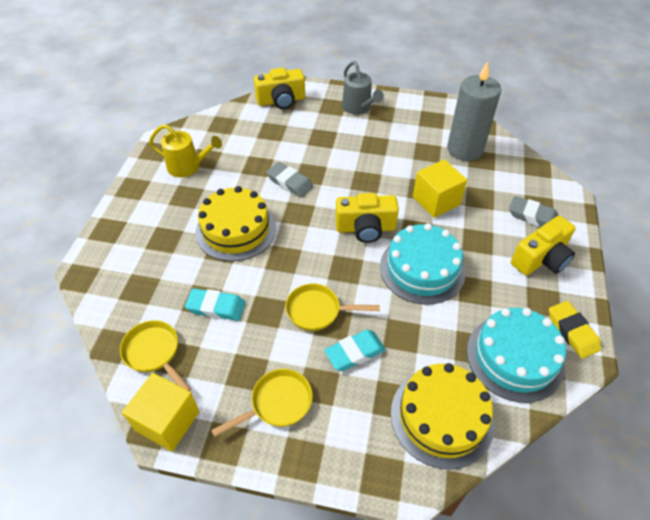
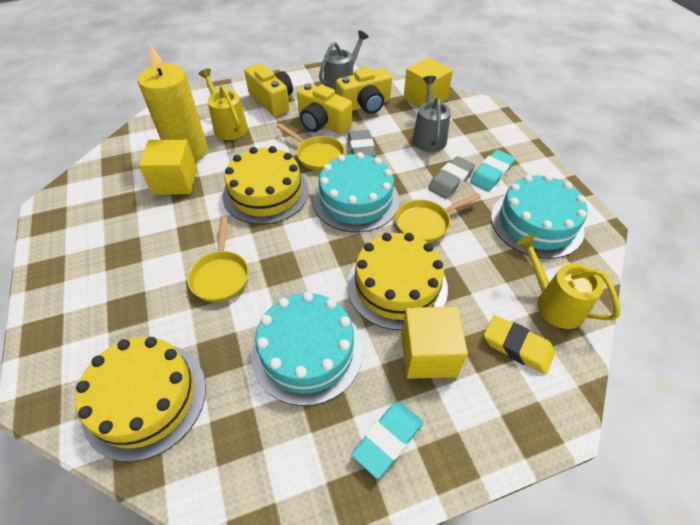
grey candle: 1 -> 0
grey watering can: 1 -> 2
turquoise cake: 2 -> 3
yellow cake: 2 -> 3
yellow candle: 0 -> 1
yellow cube: 2 -> 3
yellow watering can: 1 -> 2

